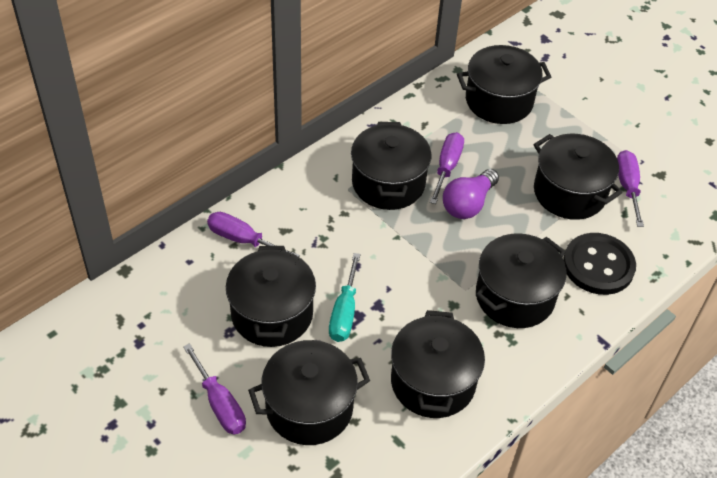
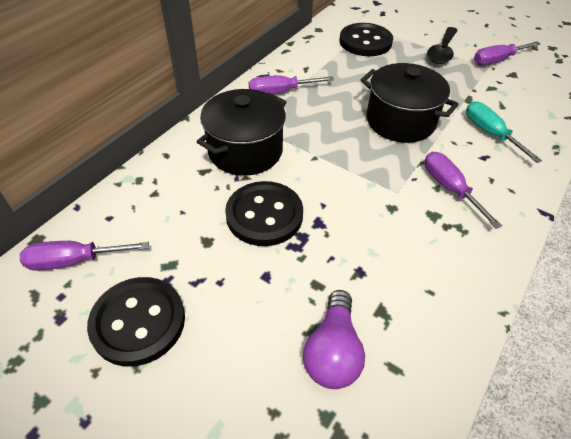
black button: 1 -> 3
black pot: 7 -> 2
black spoon: 0 -> 1

